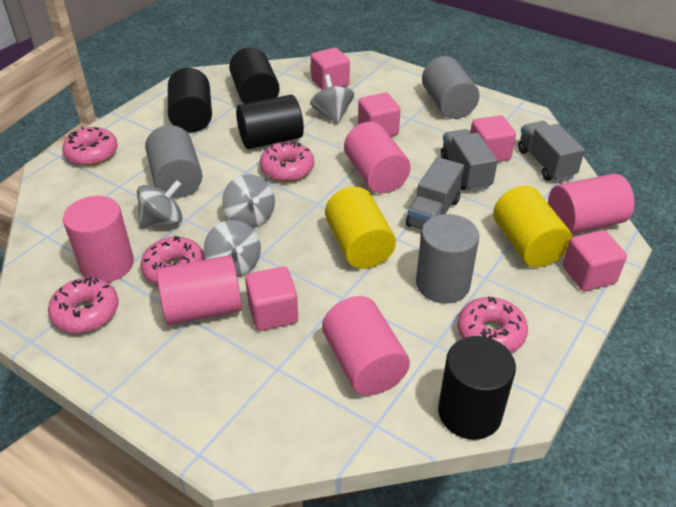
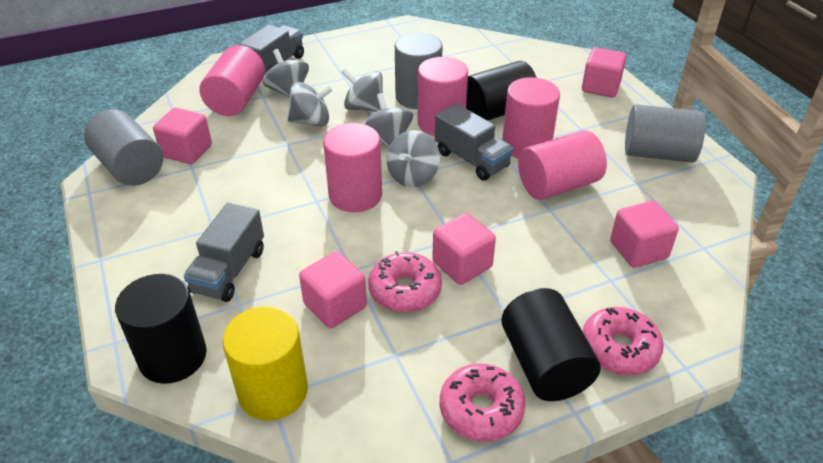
black cylinder: 4 -> 3
grey spinning top: 4 -> 5
pink donut: 5 -> 3
yellow cylinder: 2 -> 1

